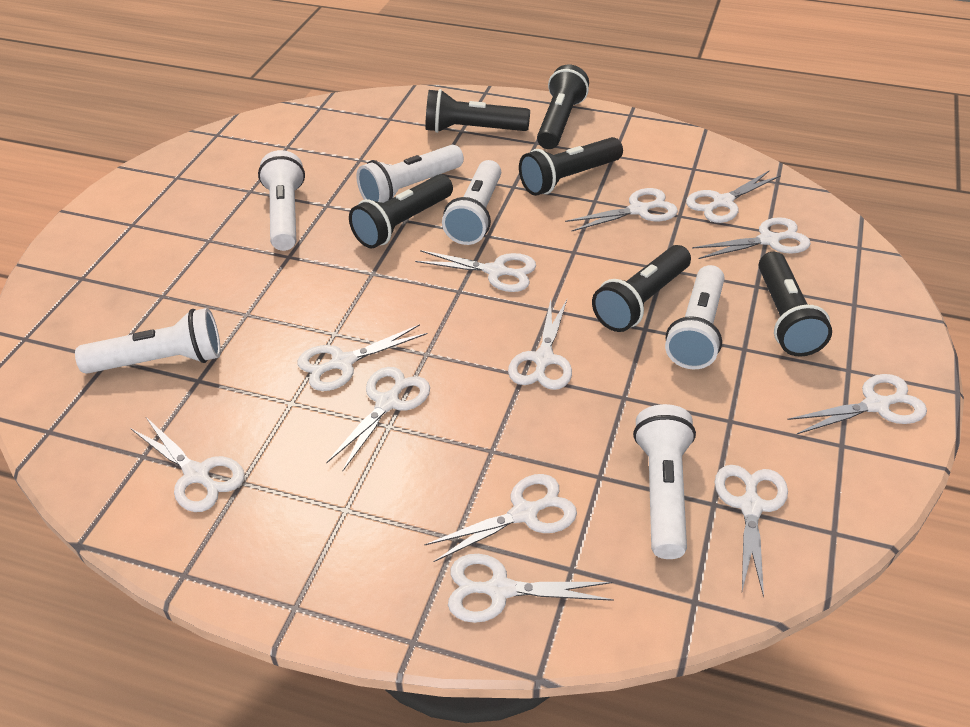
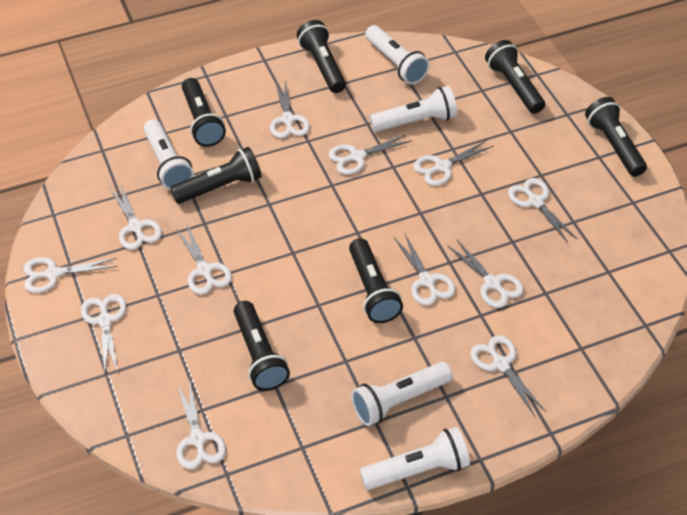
black flashlight: 6 -> 7
white flashlight: 6 -> 5

